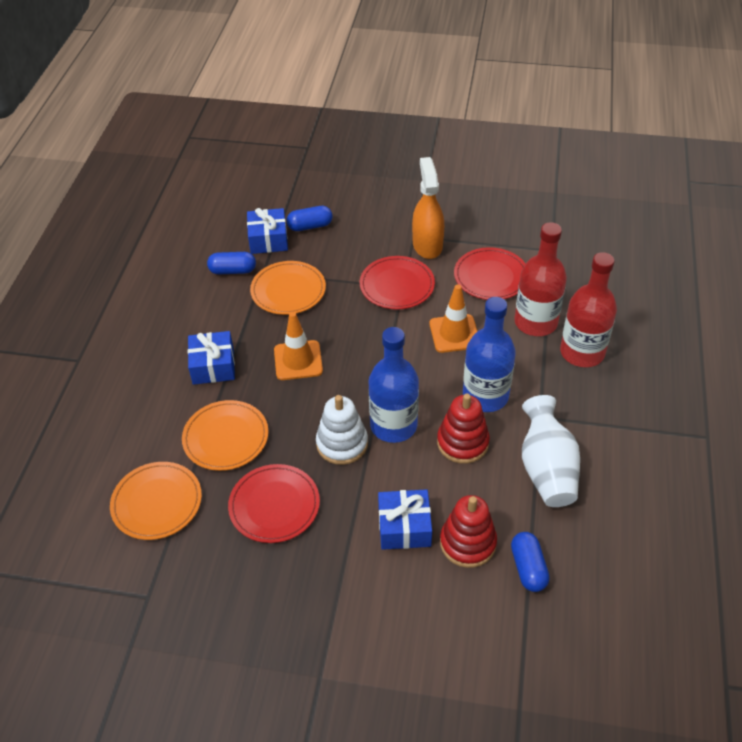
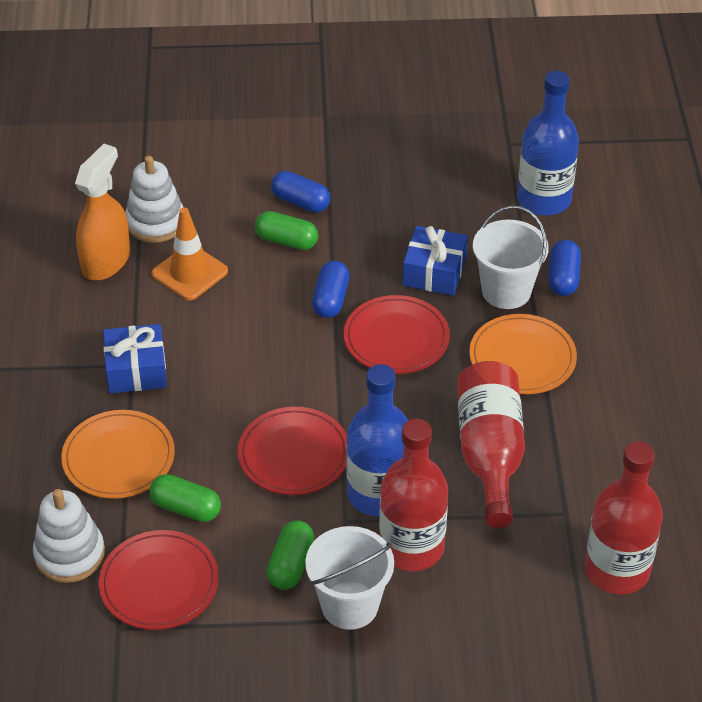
blue gift: 3 -> 2
green capsule: 0 -> 3
orange plate: 3 -> 2
orange traffic cone: 2 -> 1
red bottle: 2 -> 3
red stacking toy: 2 -> 0
white bucket: 0 -> 2
white stacking toy: 1 -> 2
white vase: 1 -> 0

